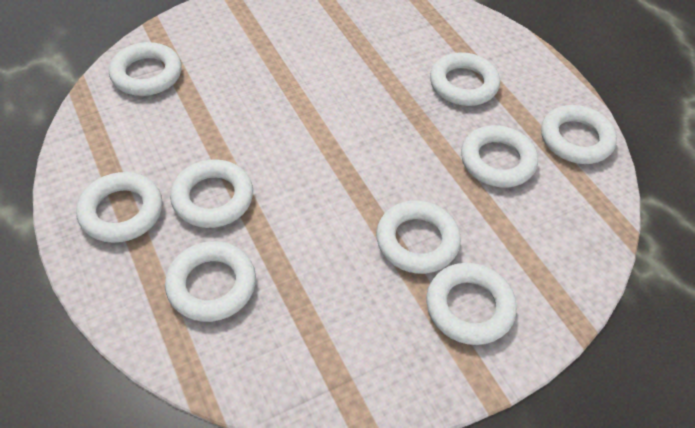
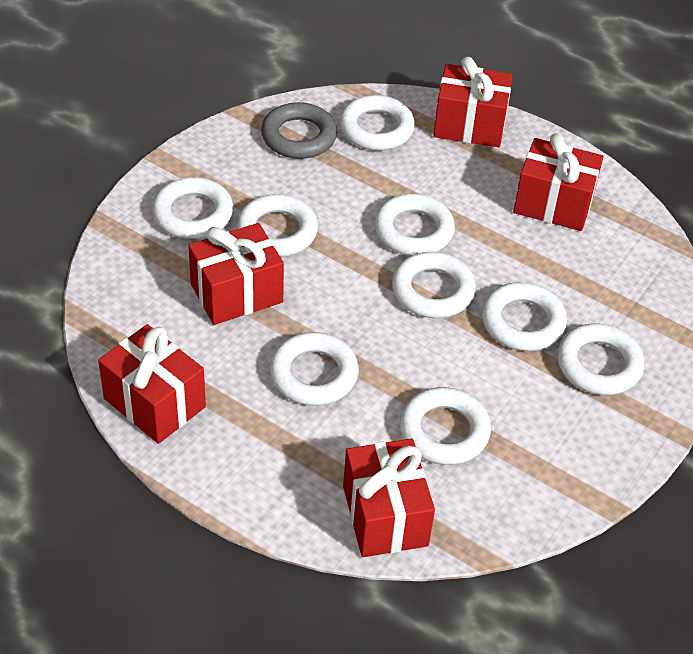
grey ring: 0 -> 1
red gift: 0 -> 5

